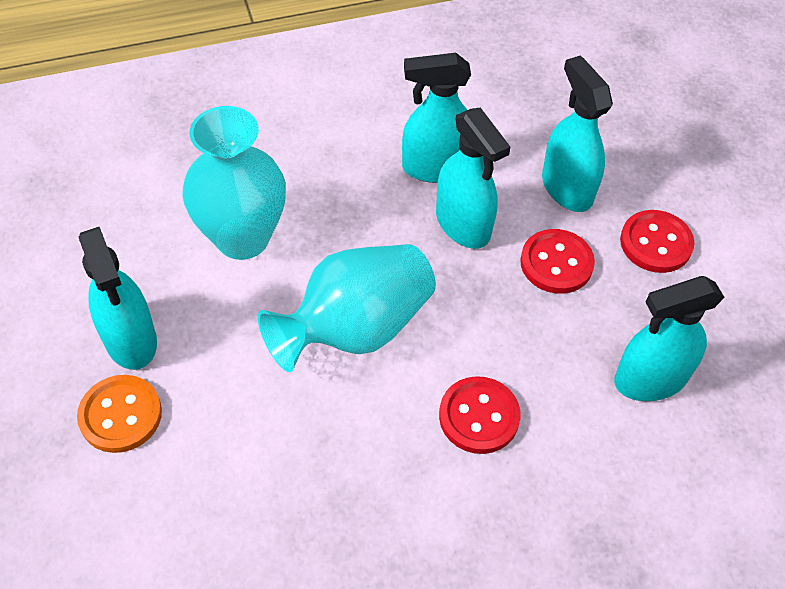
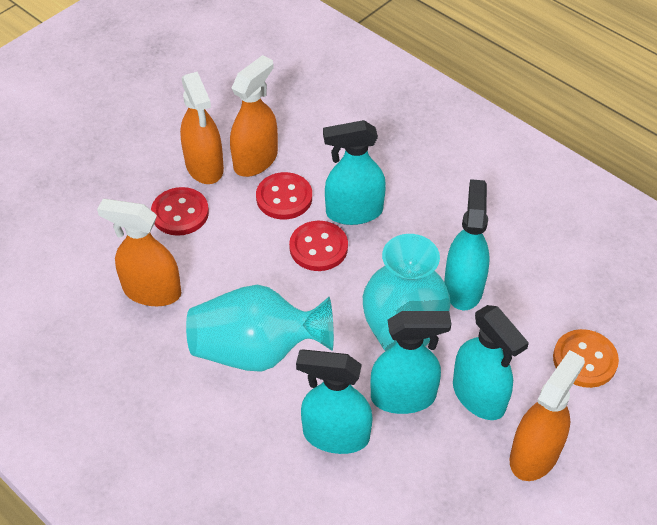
orange spray bottle: 0 -> 4

